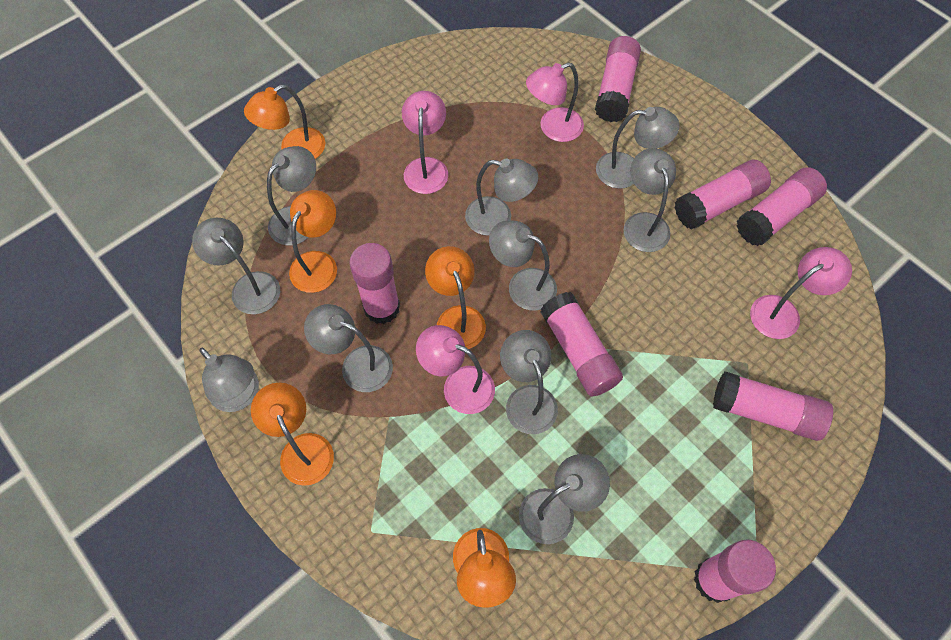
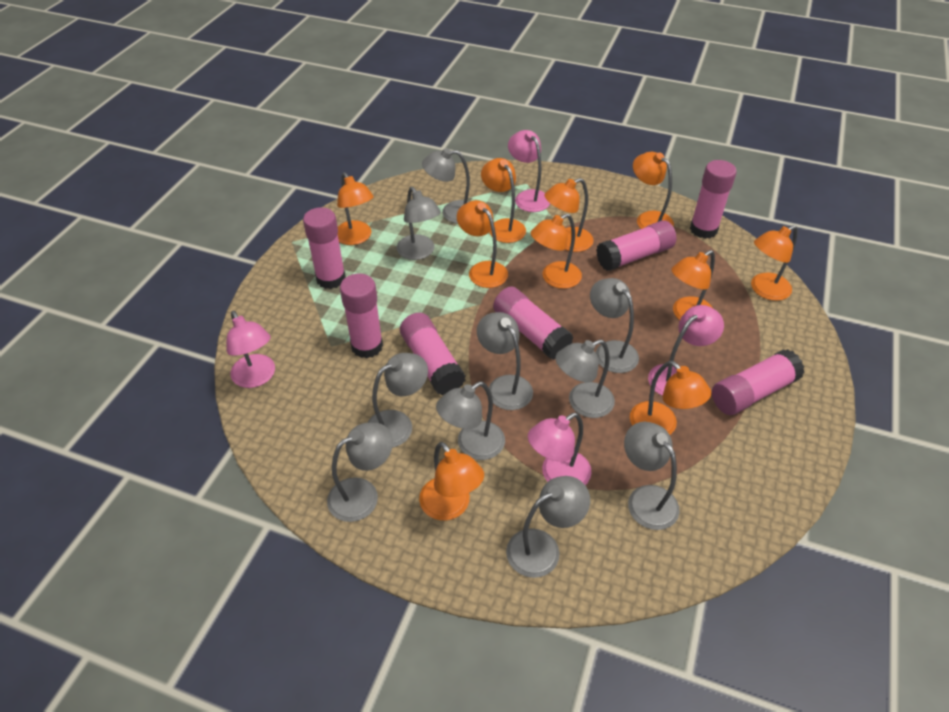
orange lamp: 5 -> 10

